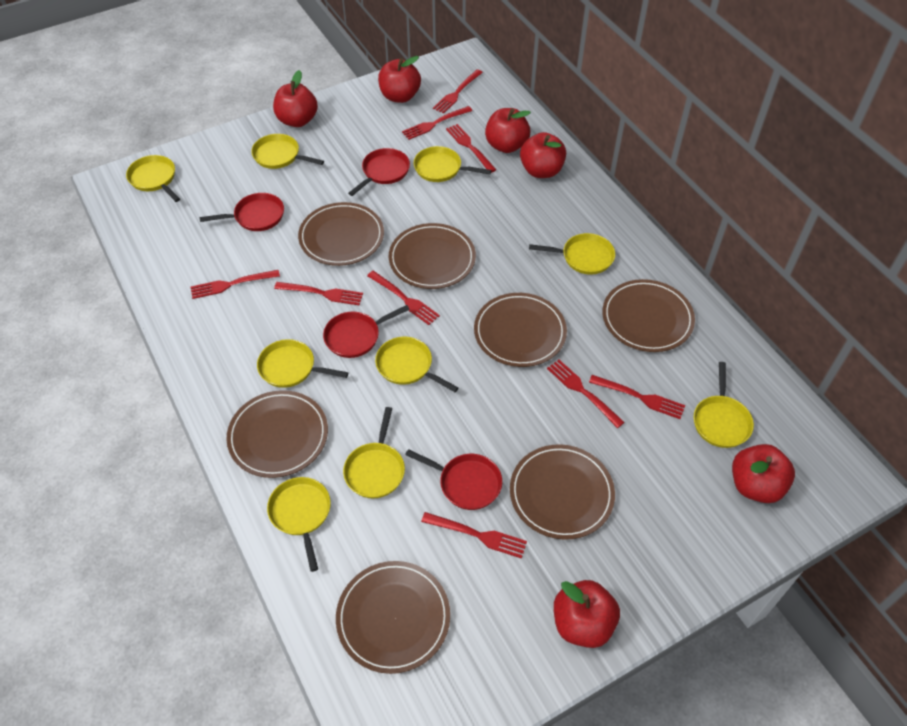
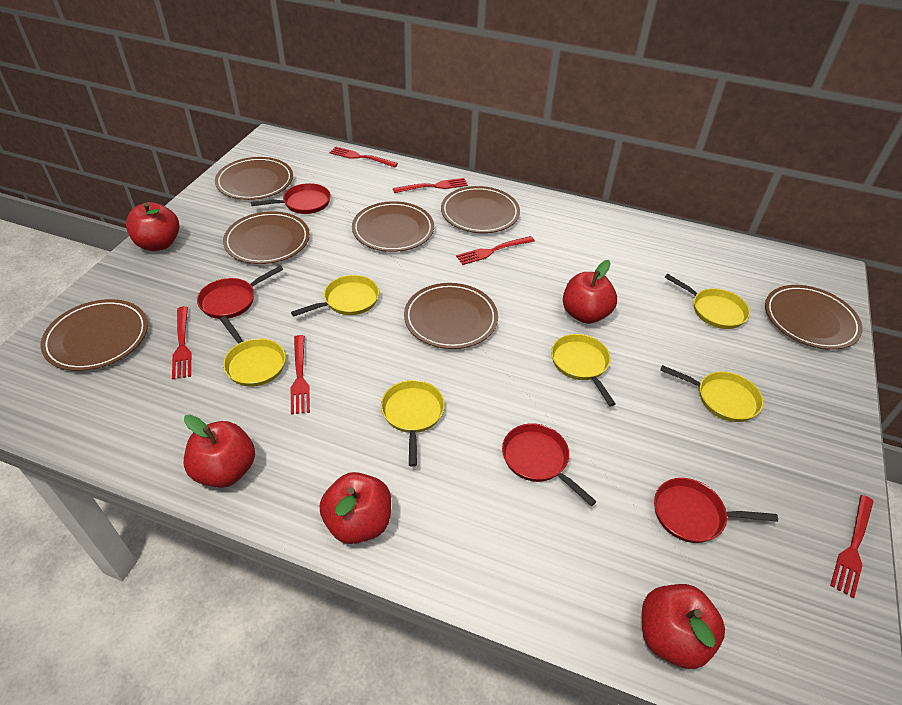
red apple: 6 -> 5
red fork: 9 -> 6
yellow pan: 9 -> 6

